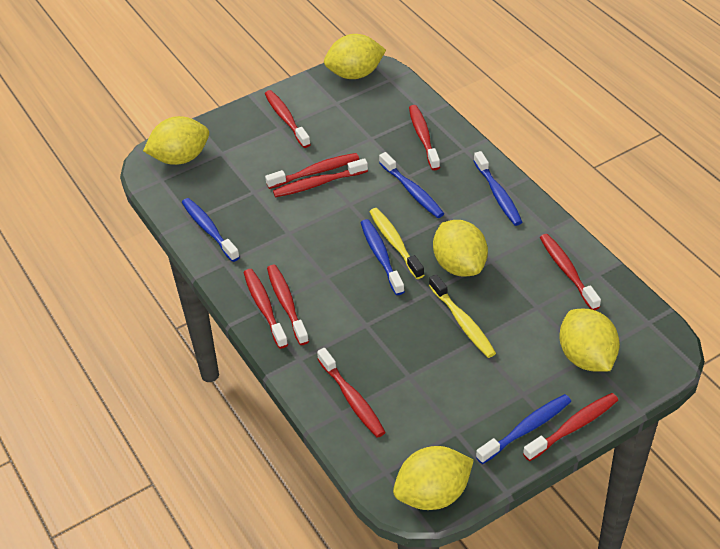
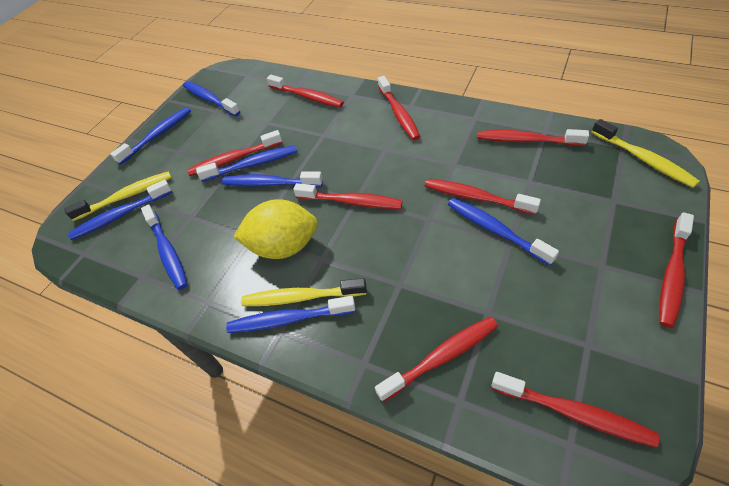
blue toothbrush: 5 -> 8
yellow lemon: 5 -> 1
yellow toothbrush: 2 -> 3

